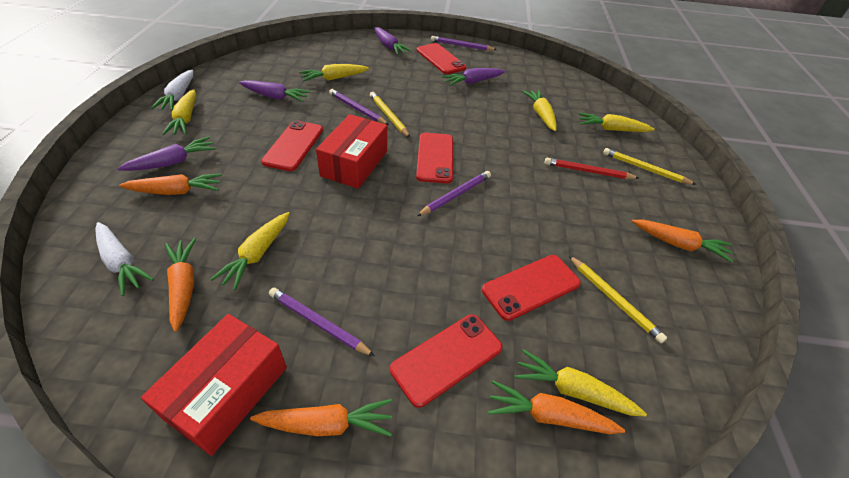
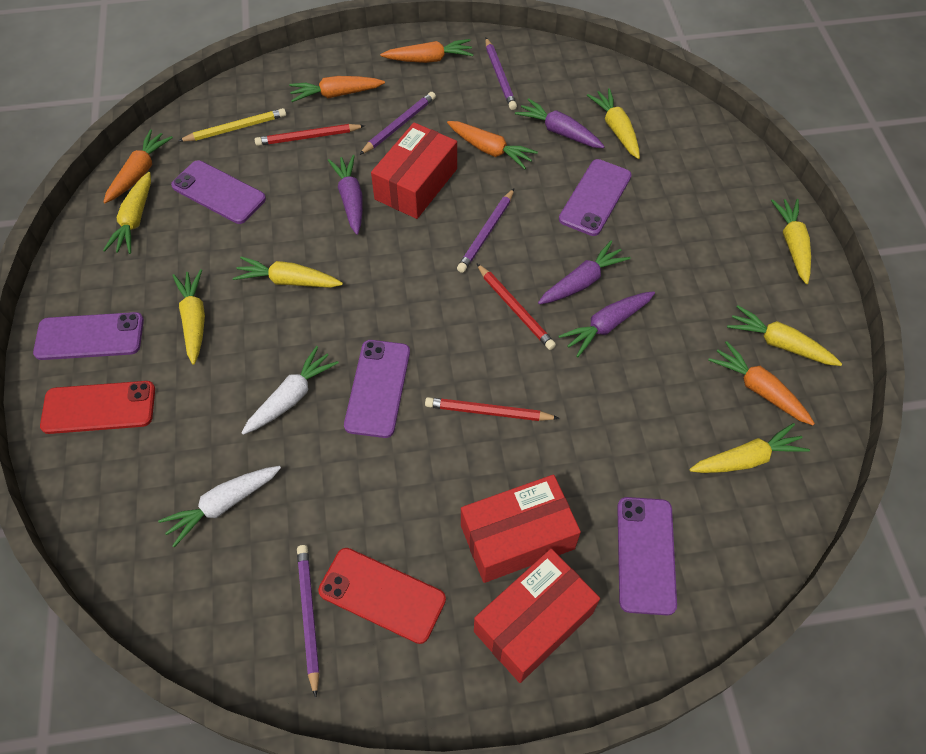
purple phone: 0 -> 5
red box: 2 -> 3
red pencil: 1 -> 3
red phone: 5 -> 2
yellow carrot: 6 -> 7
yellow pencil: 3 -> 1

